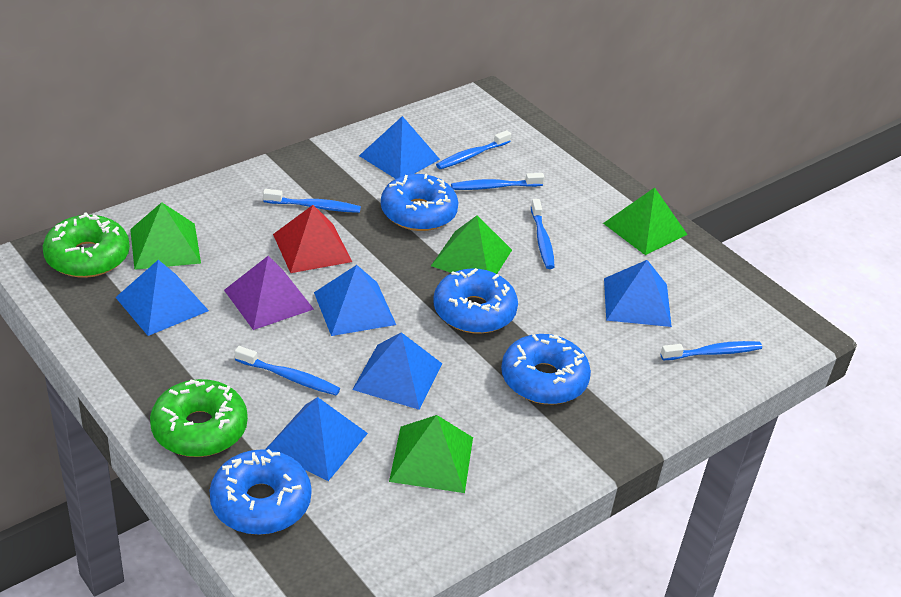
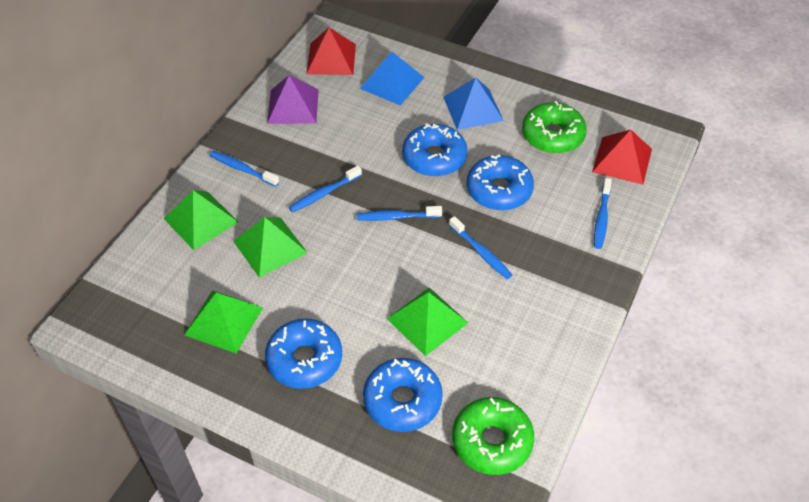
blue pyramid: 6 -> 2
blue toothbrush: 6 -> 5
red pyramid: 1 -> 2

